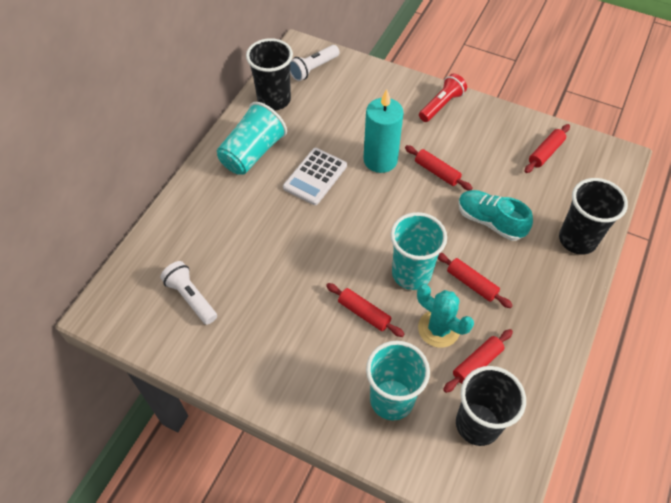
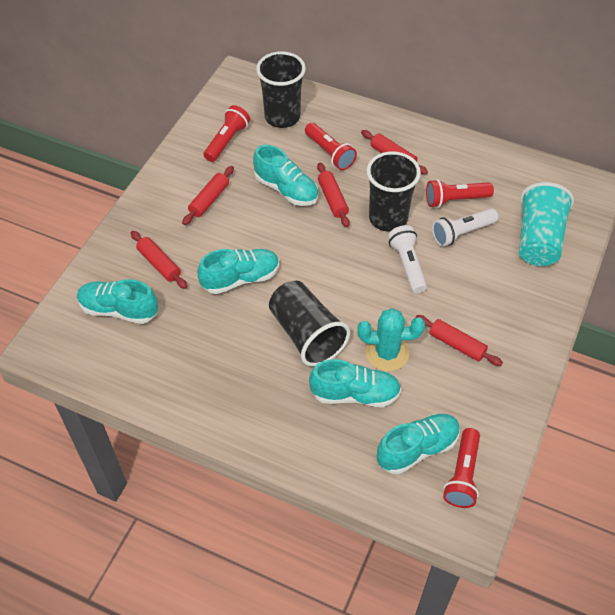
red flashlight: 1 -> 4
turquoise candle: 1 -> 0
turquoise cup: 3 -> 1
turquoise shoe: 1 -> 5
white calculator: 1 -> 0

